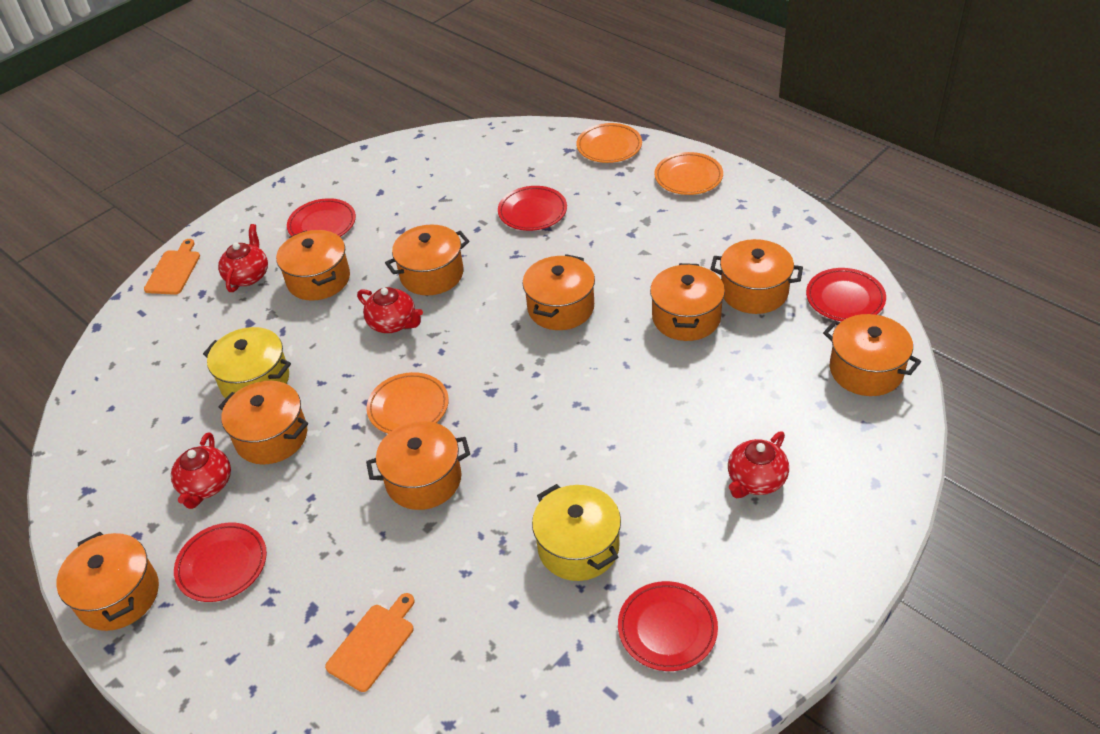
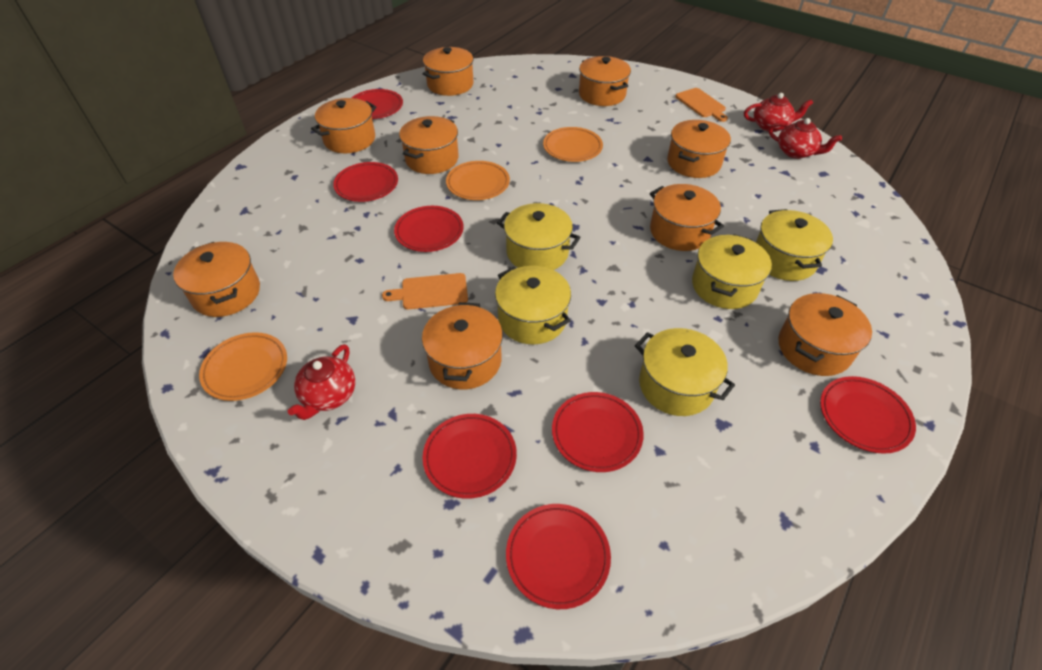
red plate: 5 -> 7
red teapot: 4 -> 3
yellow pot: 2 -> 5

